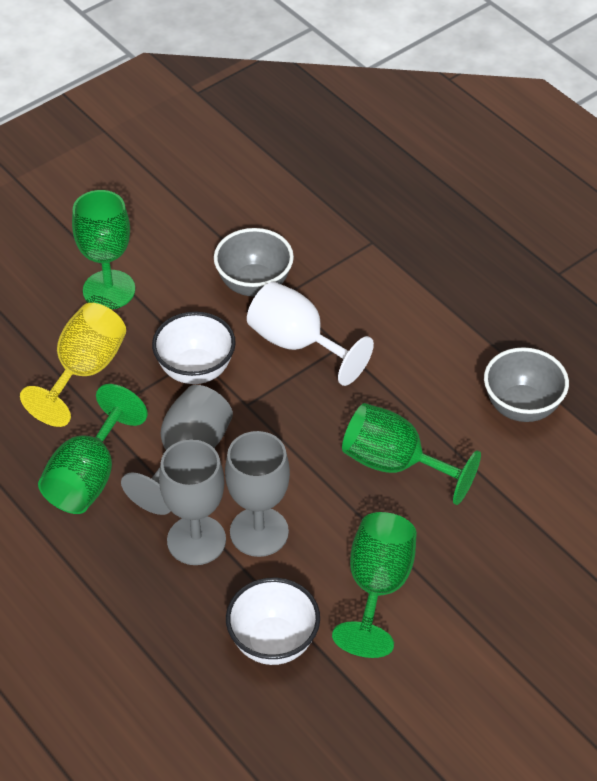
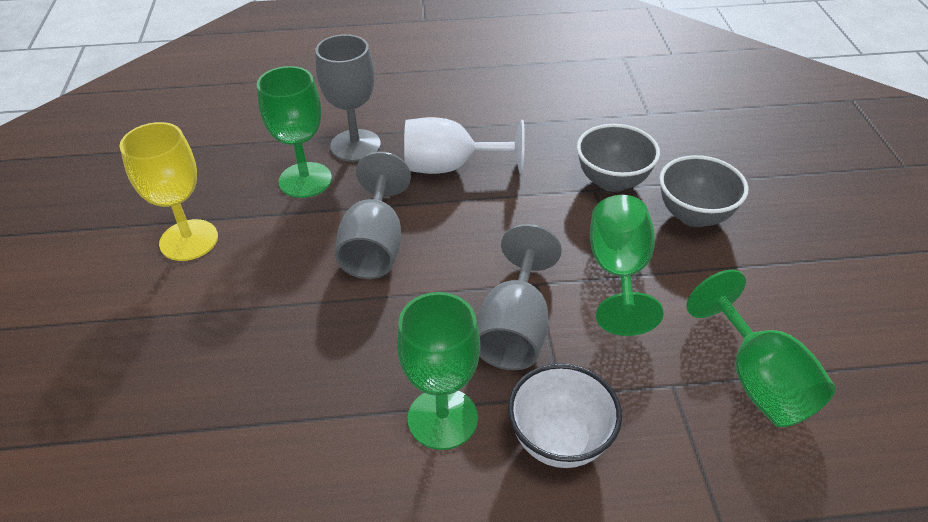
white bowl: 2 -> 1

